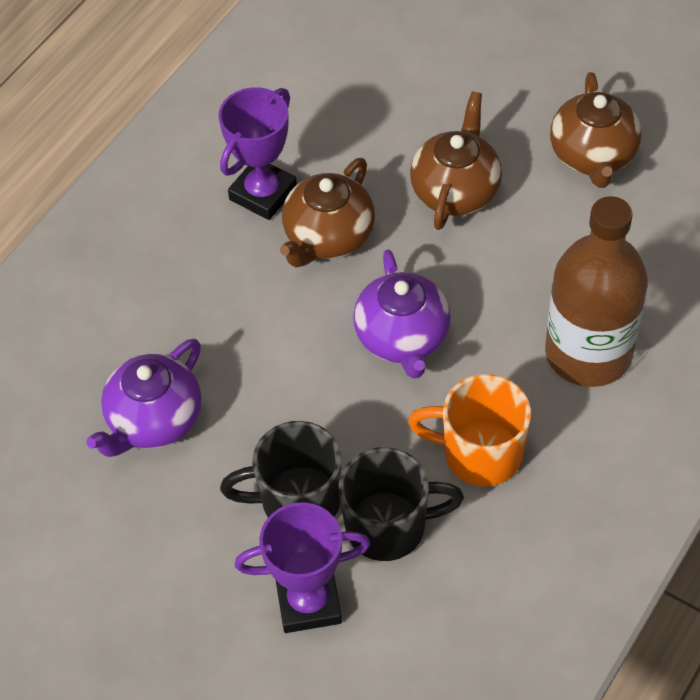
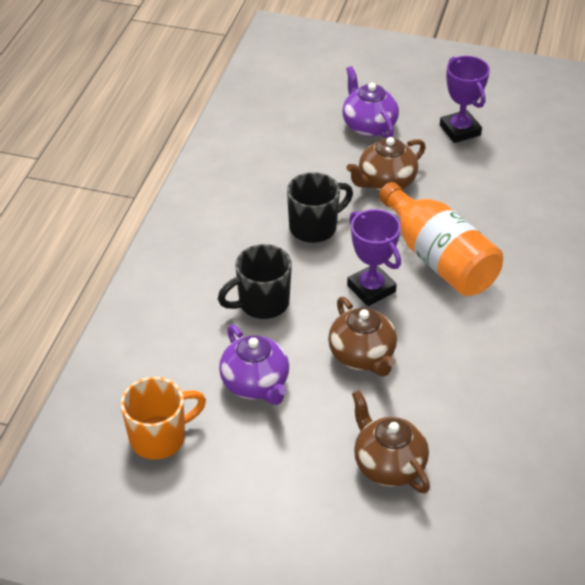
brown bottle: 1 -> 0
orange bottle: 0 -> 1

